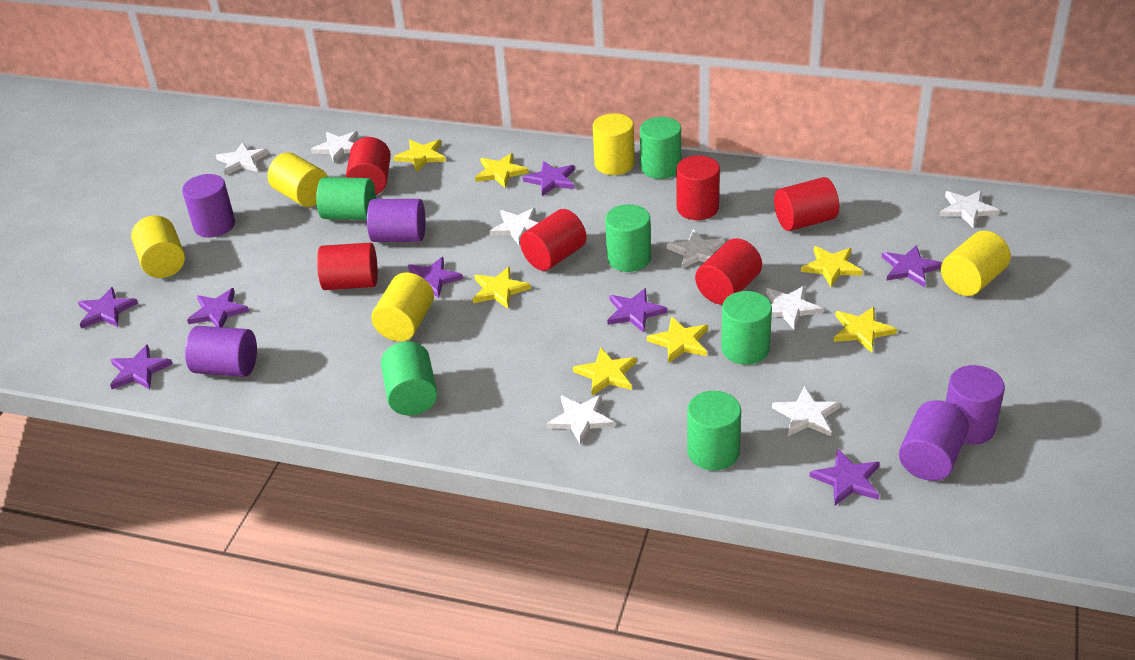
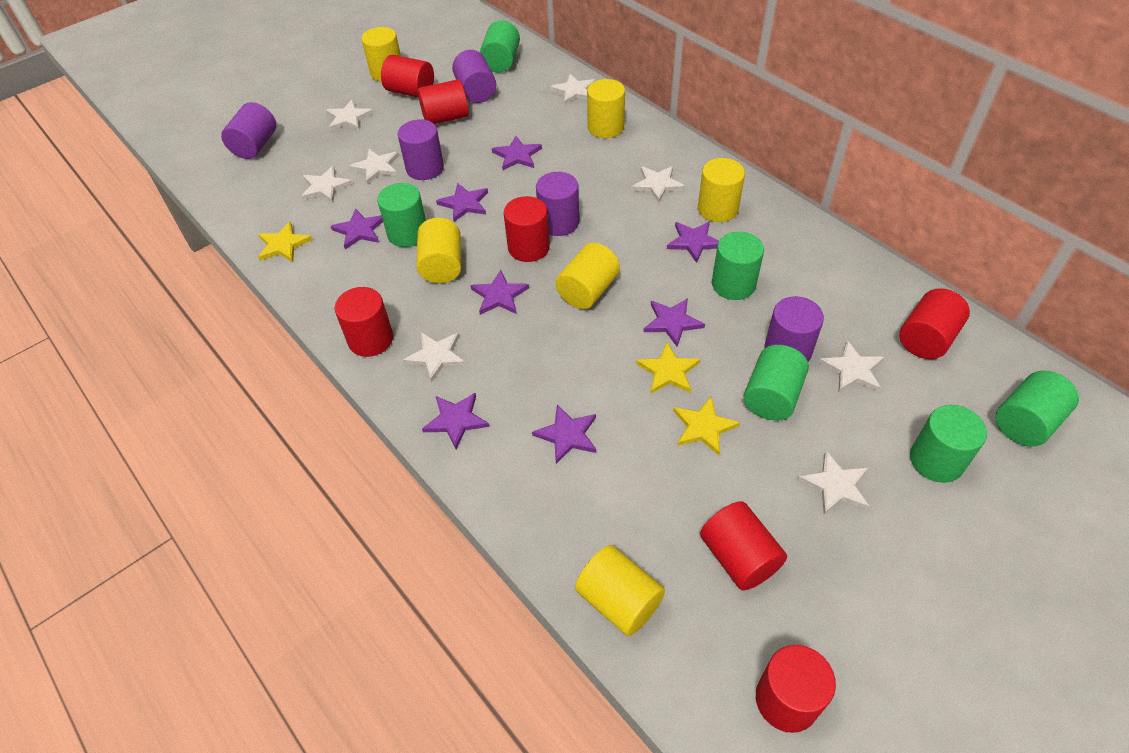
red cylinder: 6 -> 7
yellow cylinder: 5 -> 6
yellow star: 7 -> 3

